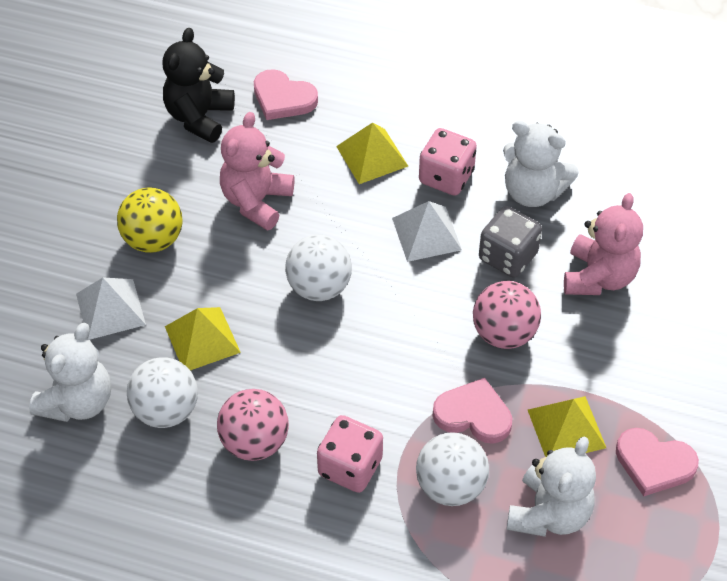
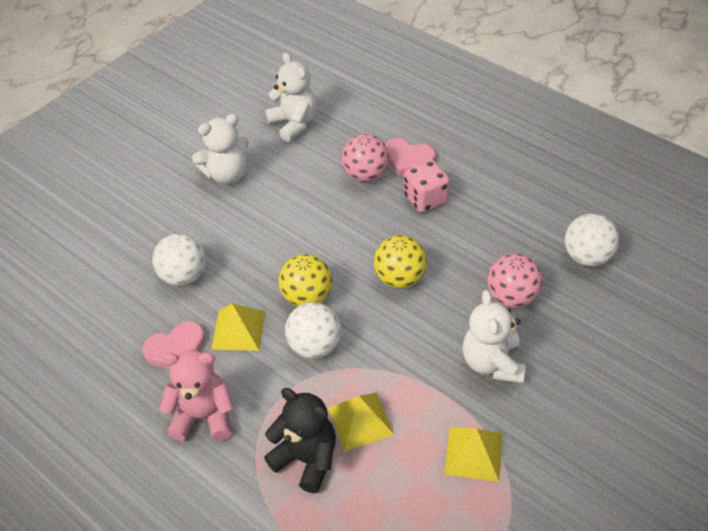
grey dice: 1 -> 0
pink dice: 2 -> 1
pink heart: 3 -> 2
pink teddy bear: 2 -> 1
white pyramid: 2 -> 0
yellow ball: 1 -> 2

